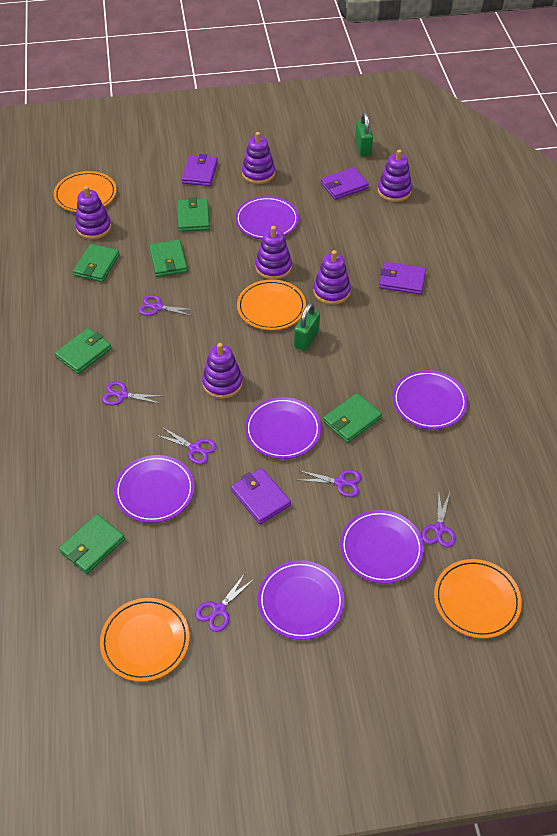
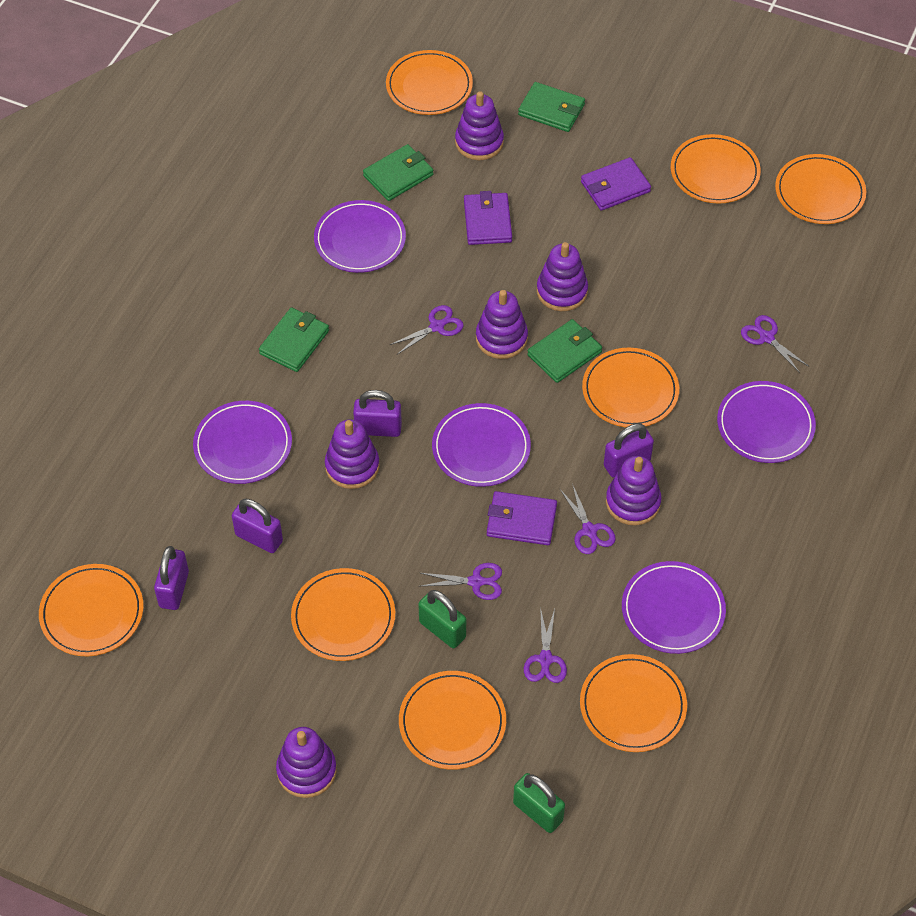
green wallet: 6 -> 4
orange plate: 4 -> 8
purple padlock: 0 -> 4
purple plate: 6 -> 5
purple scissors: 6 -> 5
purple wallet: 4 -> 3

